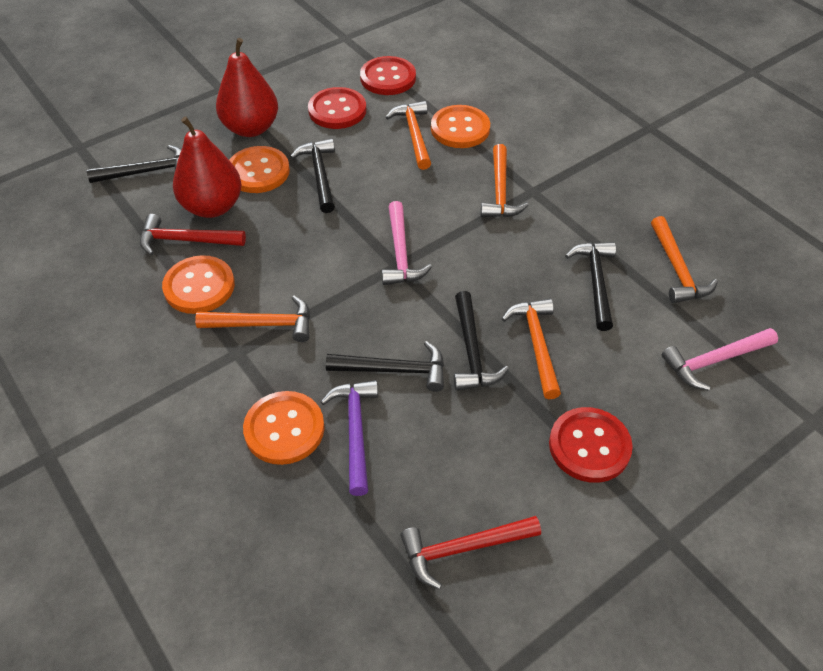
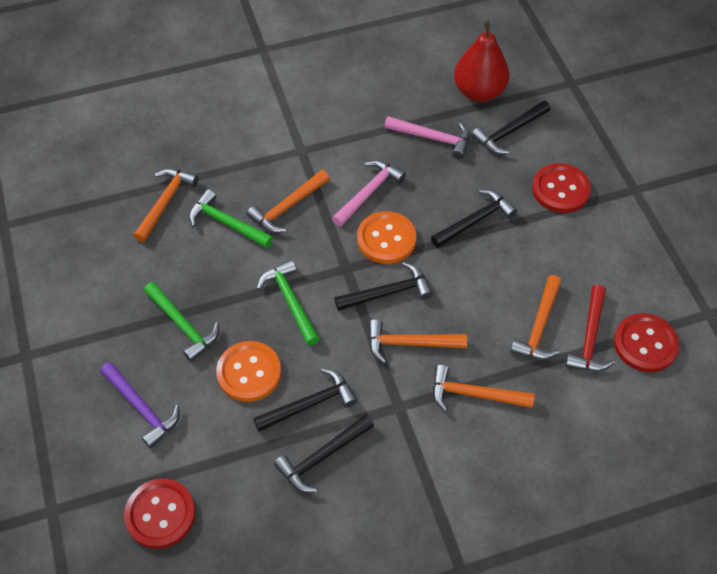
green hammer: 0 -> 3
orange button: 4 -> 2
red hammer: 2 -> 1
red pear: 2 -> 1

